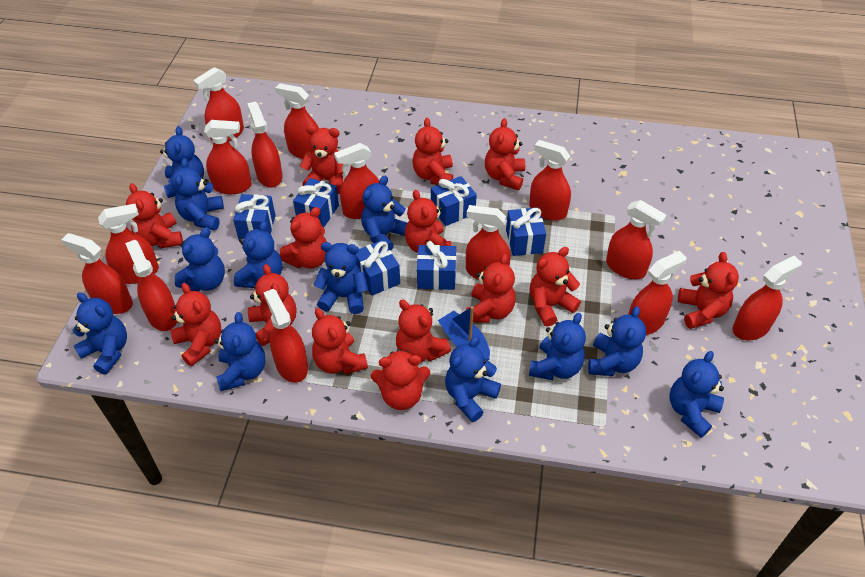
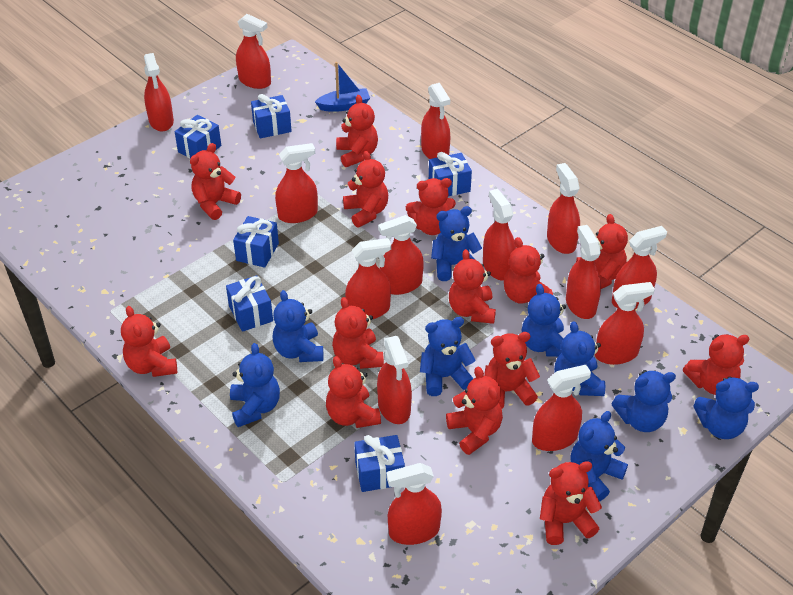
blue teddy bear: 12 -> 9

